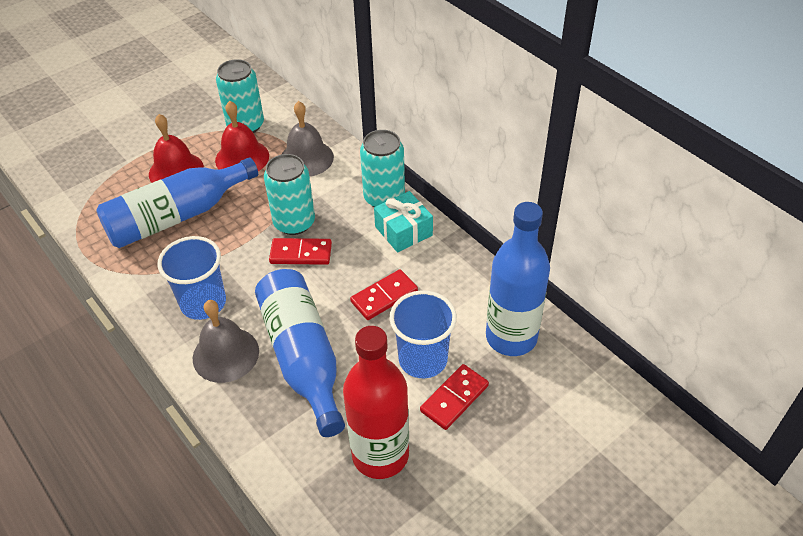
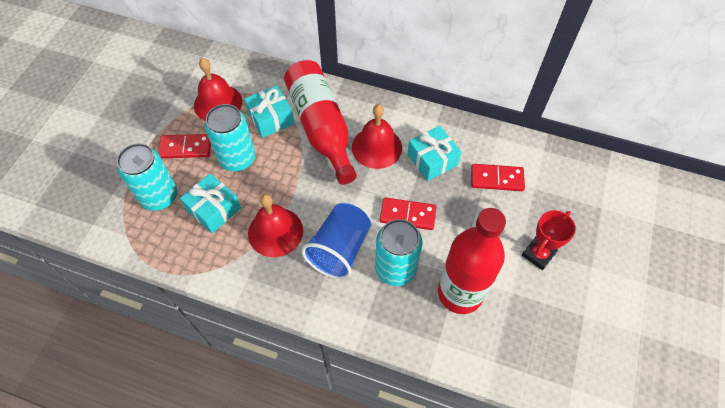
blue bottle: 3 -> 0
blue cup: 2 -> 1
grey bell: 2 -> 0
red bell: 2 -> 3
red bottle: 1 -> 2
red trophy: 0 -> 1
turquoise gift: 1 -> 3

